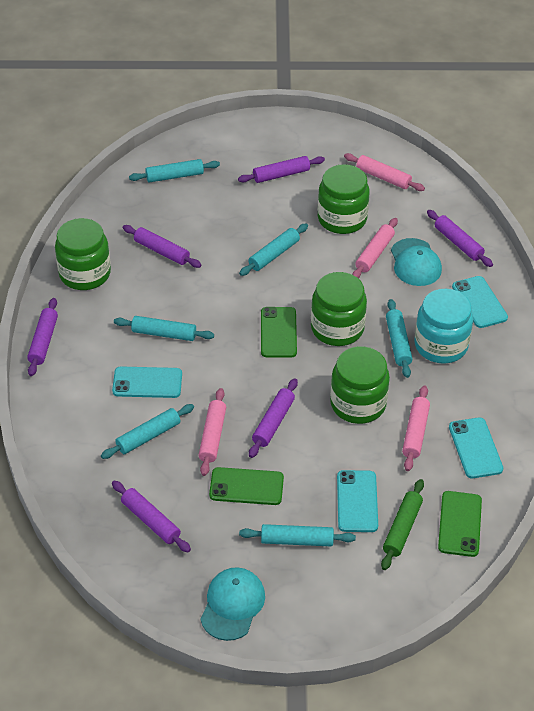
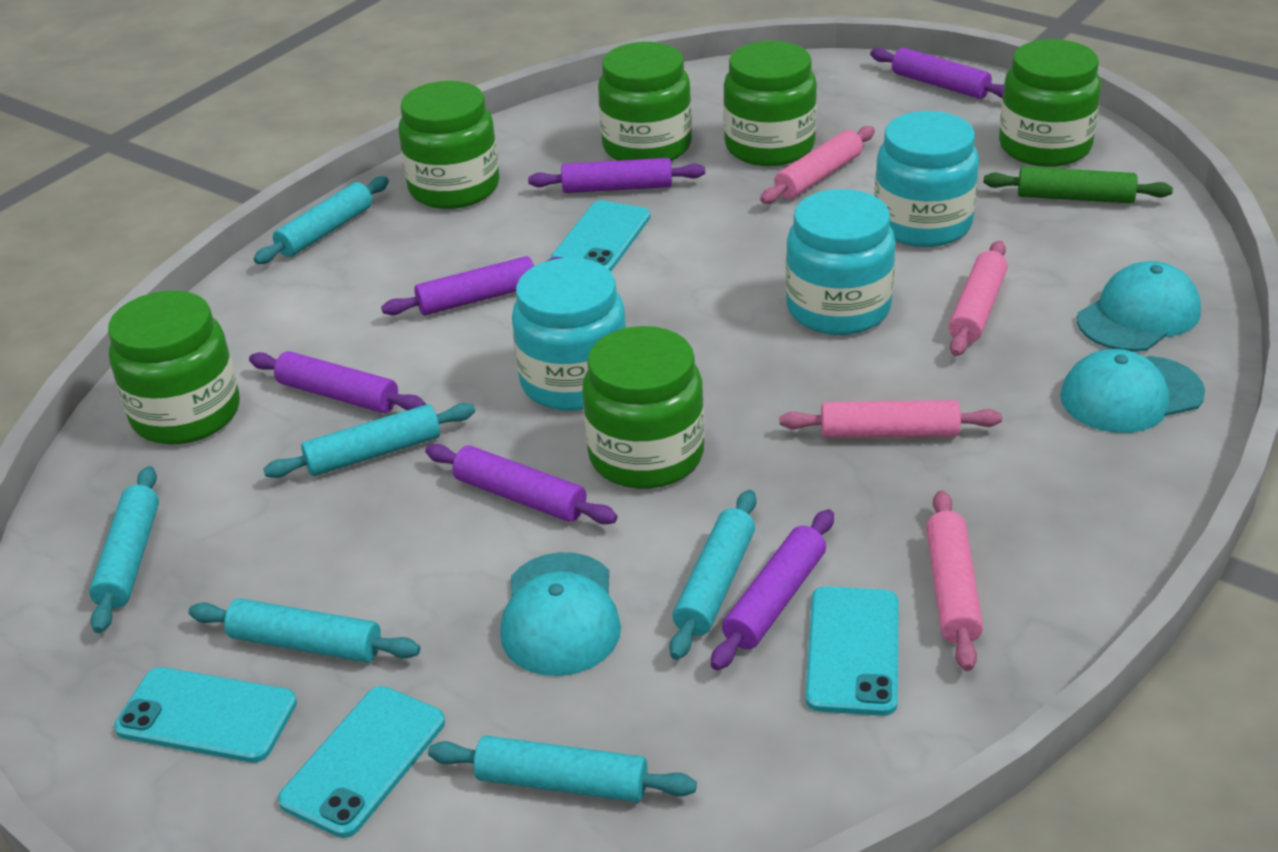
green jar: 4 -> 6
green phone: 3 -> 0
turquoise cap: 2 -> 3
turquoise jar: 1 -> 3

